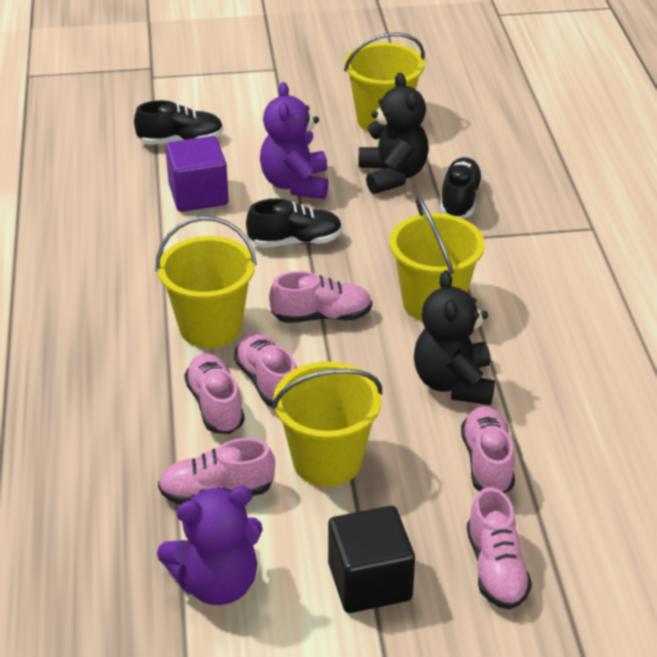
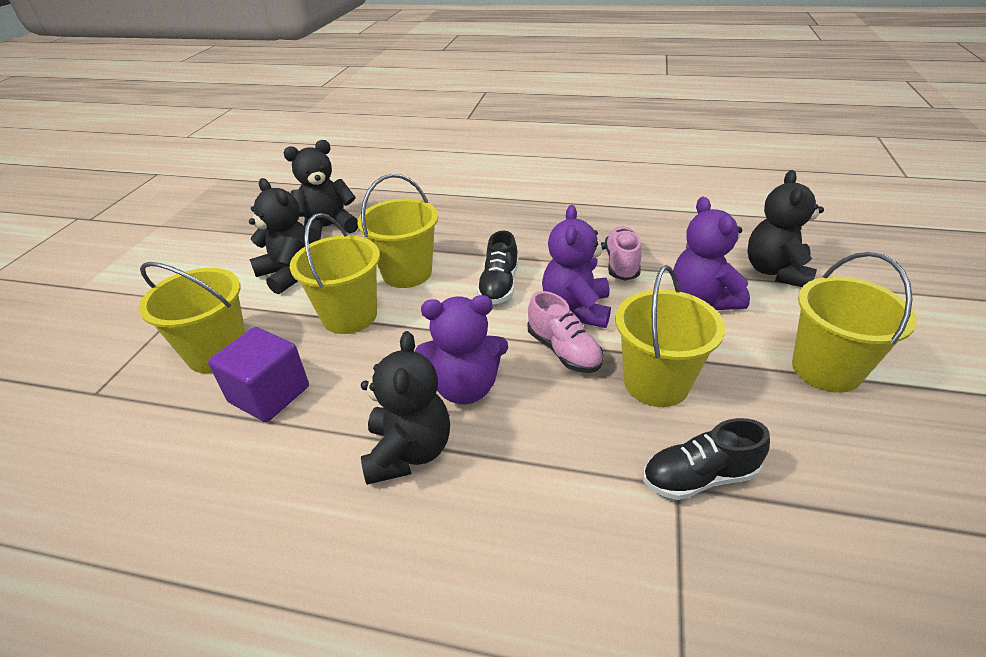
black cube: 1 -> 0
black shoe: 3 -> 2
black teddy bear: 2 -> 4
pink shoe: 6 -> 2
purple teddy bear: 2 -> 3
yellow bucket: 4 -> 5

